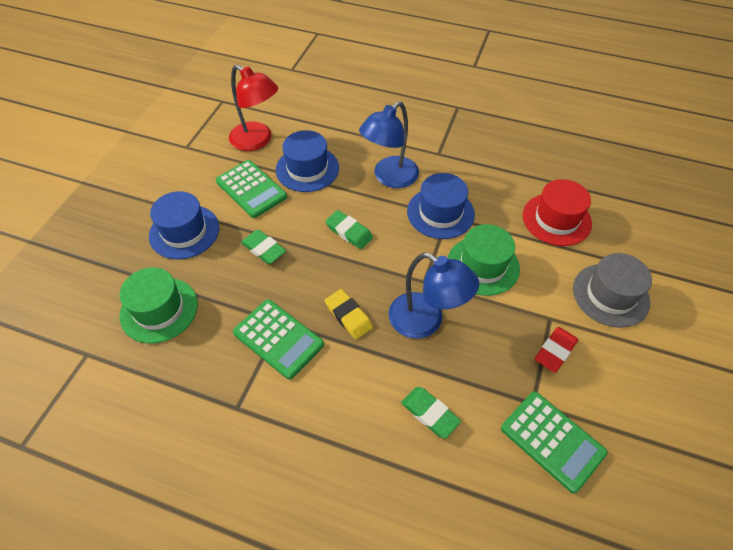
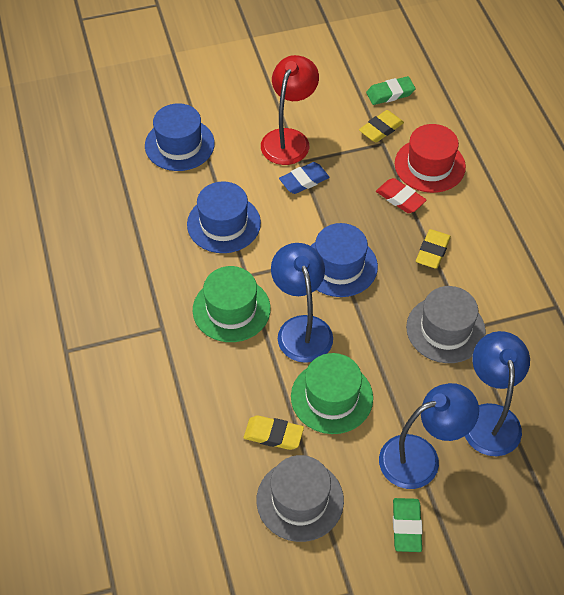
blue eraser: 0 -> 1
blue lamp: 2 -> 3
green calculator: 3 -> 0
green eraser: 3 -> 2
grey hat: 1 -> 2
yellow eraser: 1 -> 3

